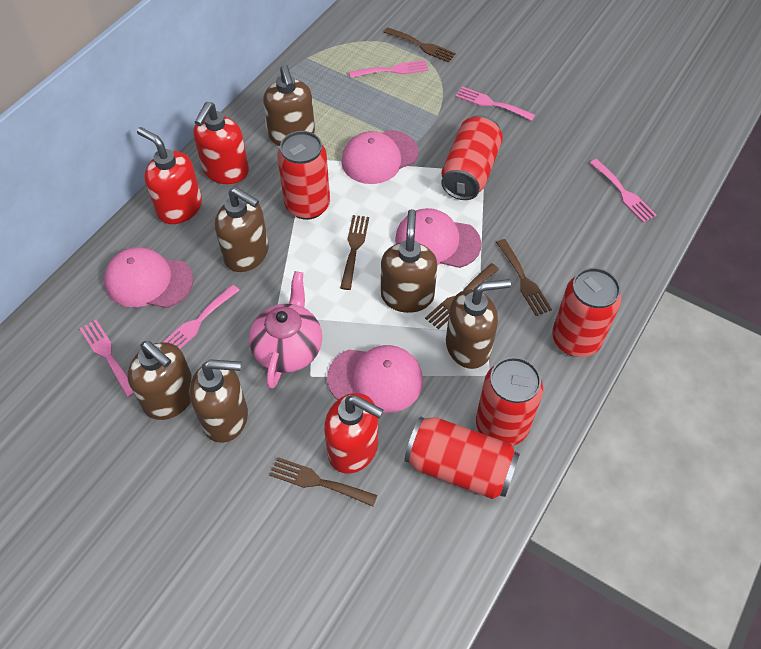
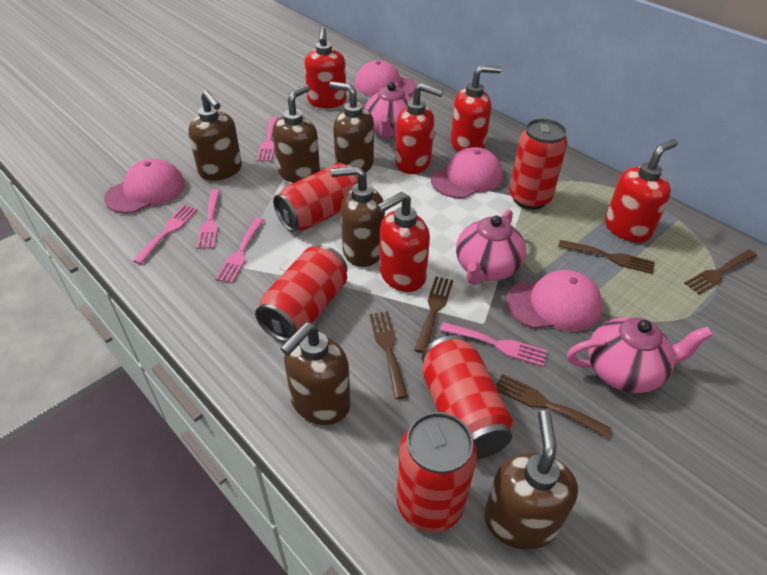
pink teapot: 1 -> 3
red soap dispenser: 3 -> 5

